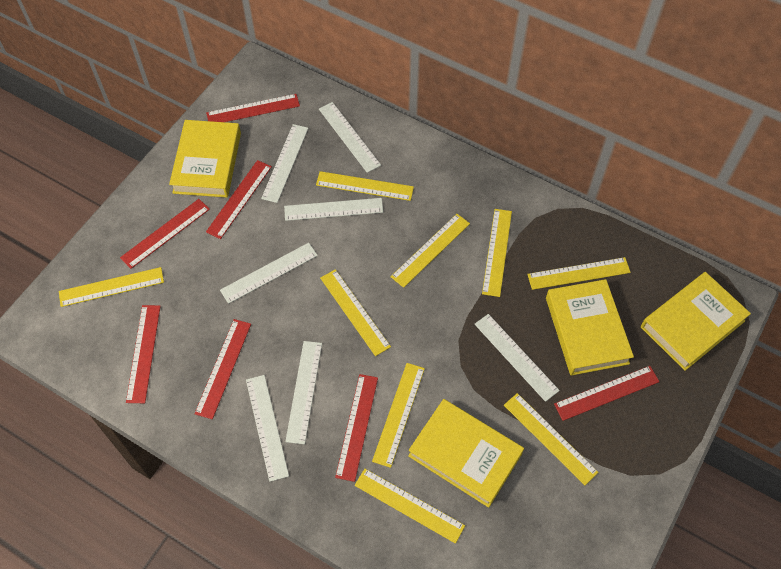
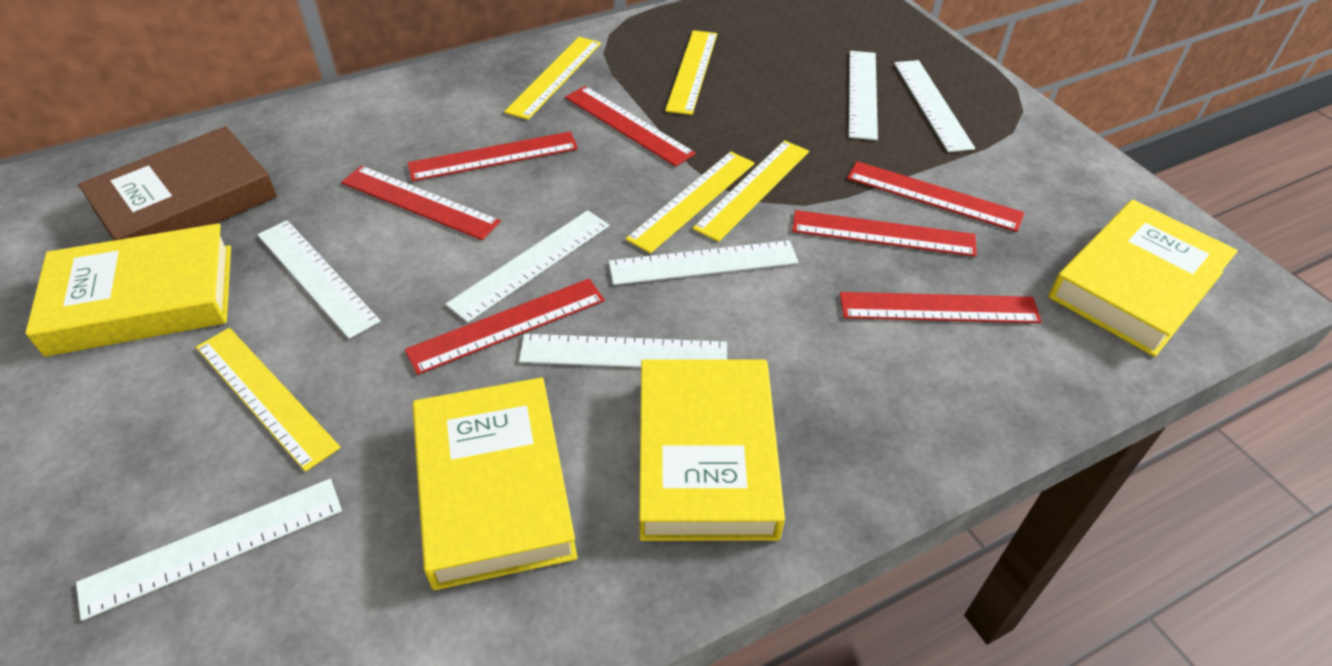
brown book: 0 -> 1
yellow ruler: 9 -> 5

